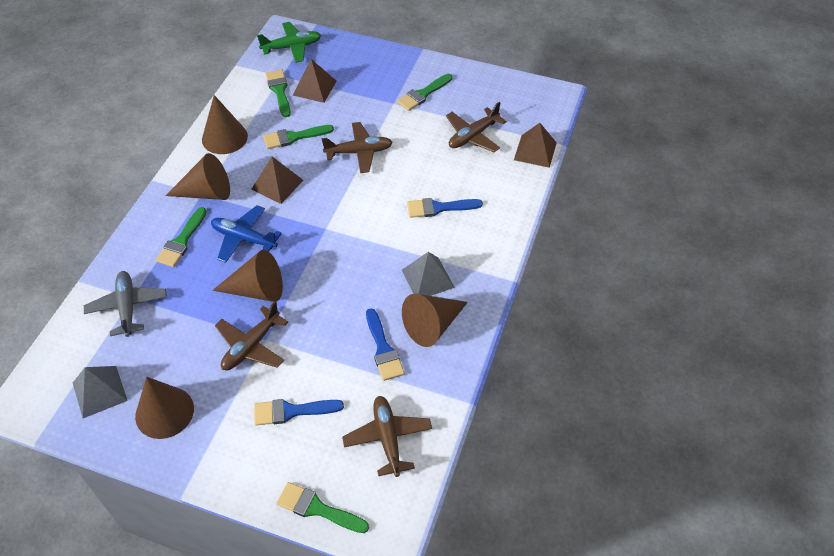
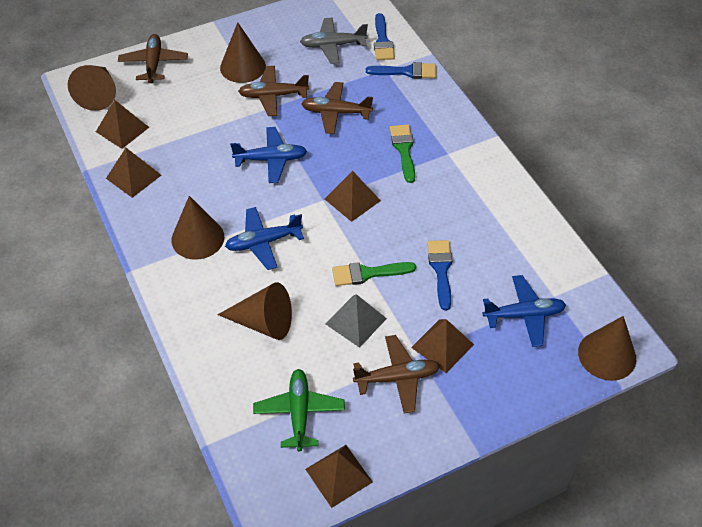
blue plane: 1 -> 3
brown pyramid: 3 -> 5
green brush: 5 -> 2
grey pyramid: 2 -> 1

